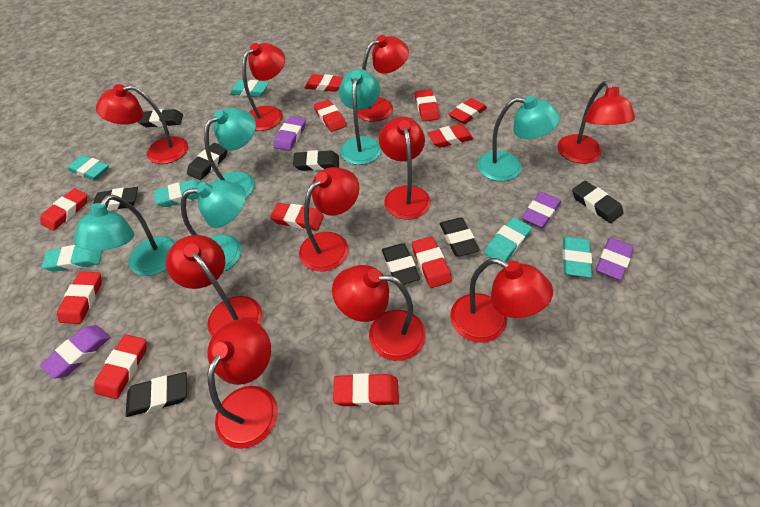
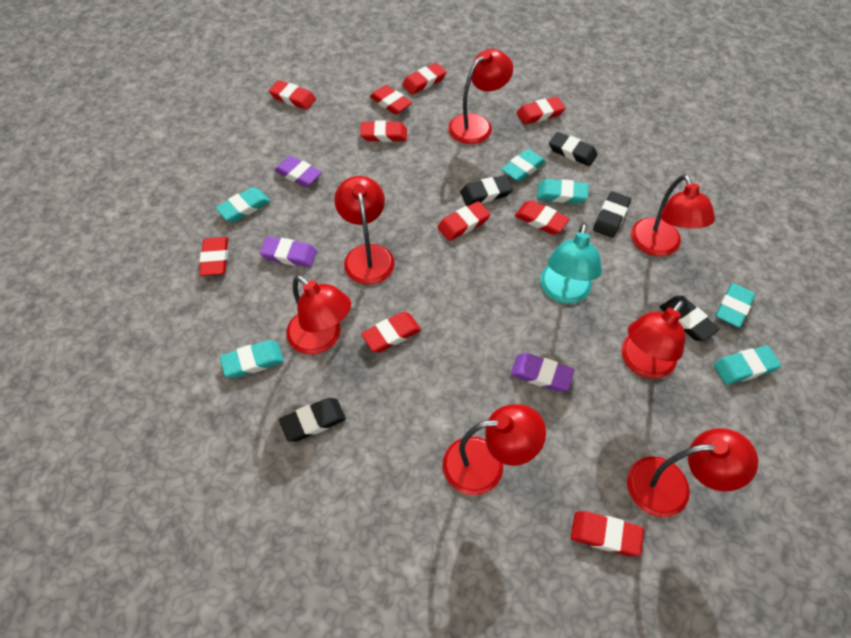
black eraser: 8 -> 5
purple eraser: 4 -> 3
red eraser: 11 -> 10
red lamp: 10 -> 7
turquoise lamp: 5 -> 1

